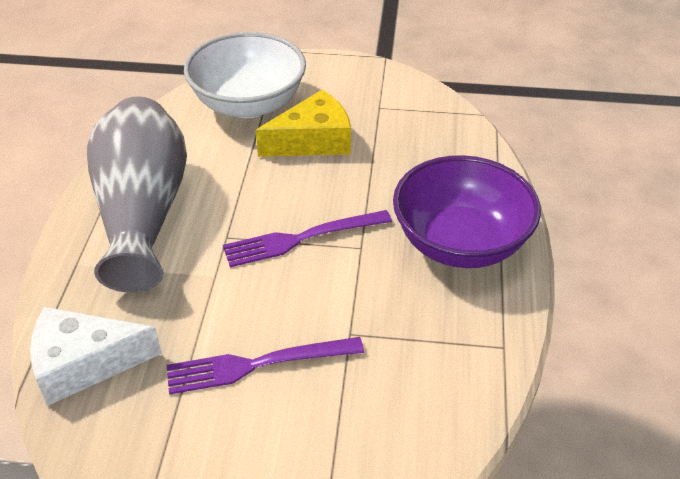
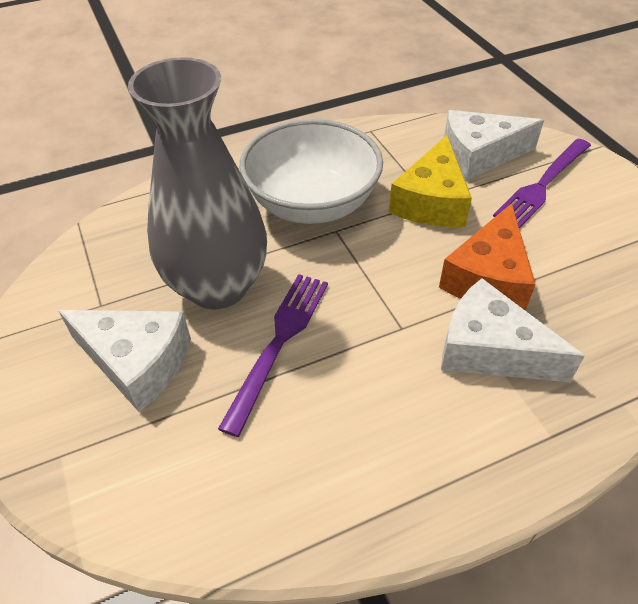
orange cheese: 0 -> 1
purple bowl: 1 -> 0
white cheese: 1 -> 3

